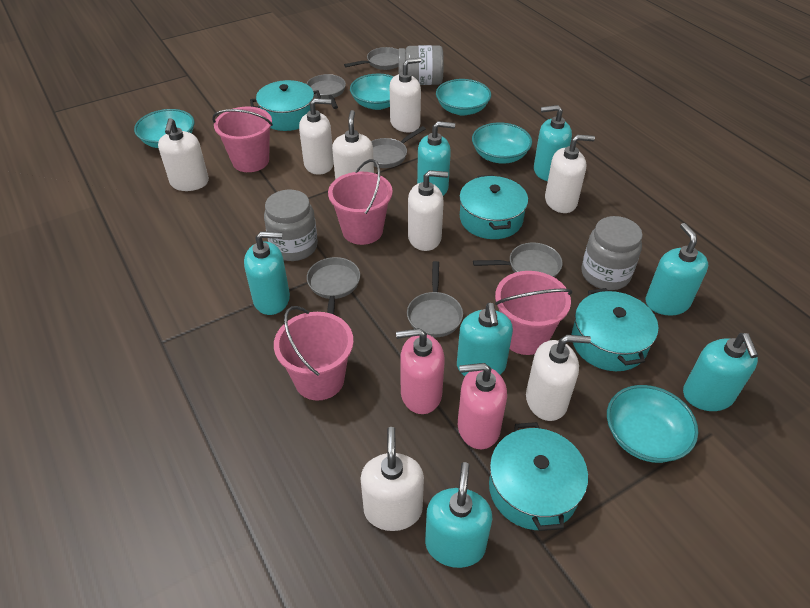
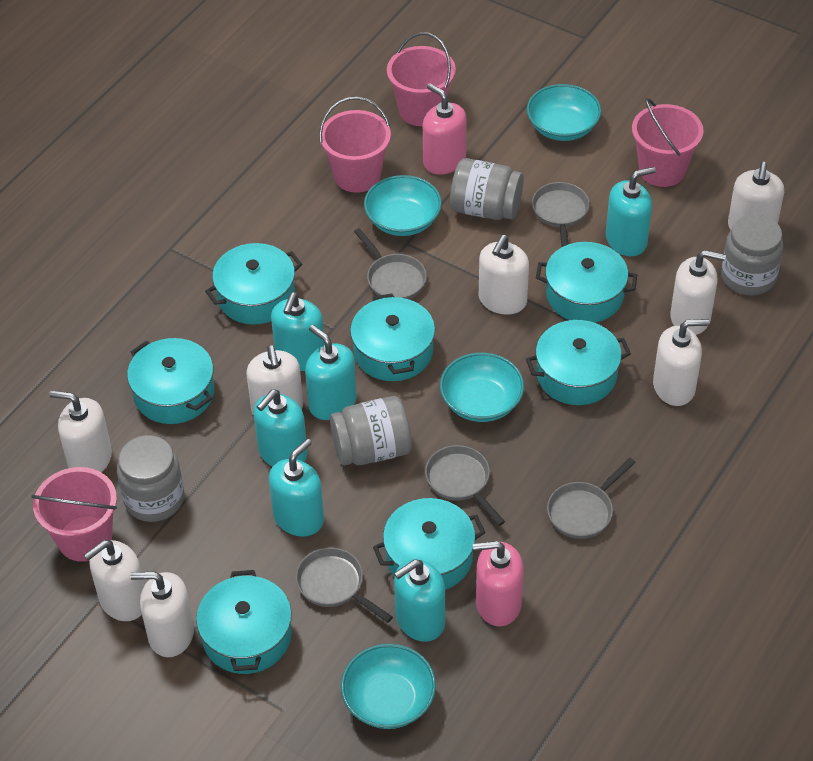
grey jar: 3 -> 4
grey pan: 6 -> 5
turquoise bowl: 5 -> 4
turquoise pot: 4 -> 7
turquoise soap dispenser: 7 -> 6

